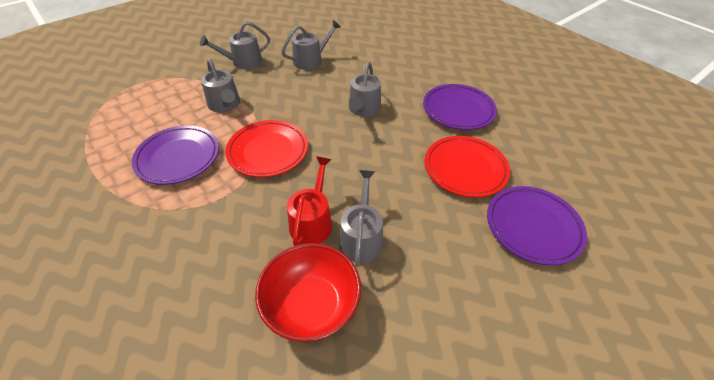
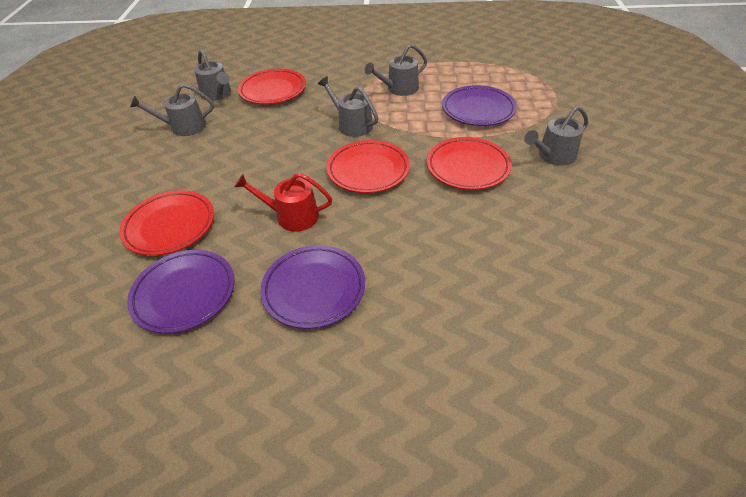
red bowl: 1 -> 0
red plate: 2 -> 4

